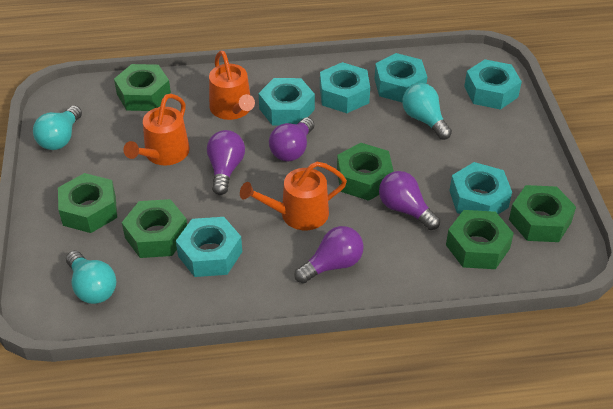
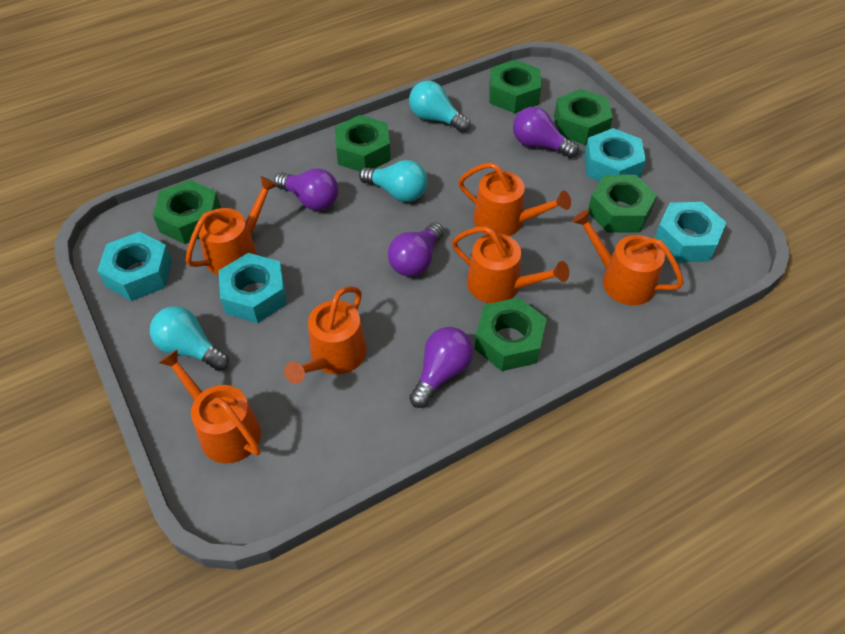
orange watering can: 3 -> 6
turquoise nut: 6 -> 4

